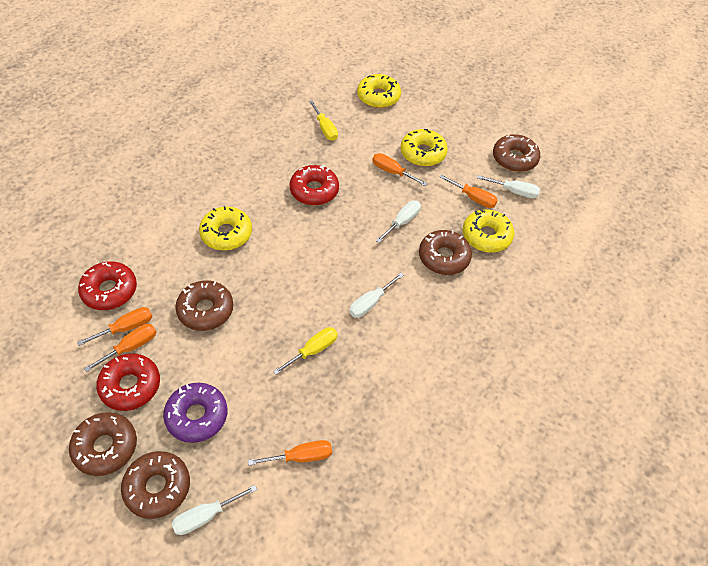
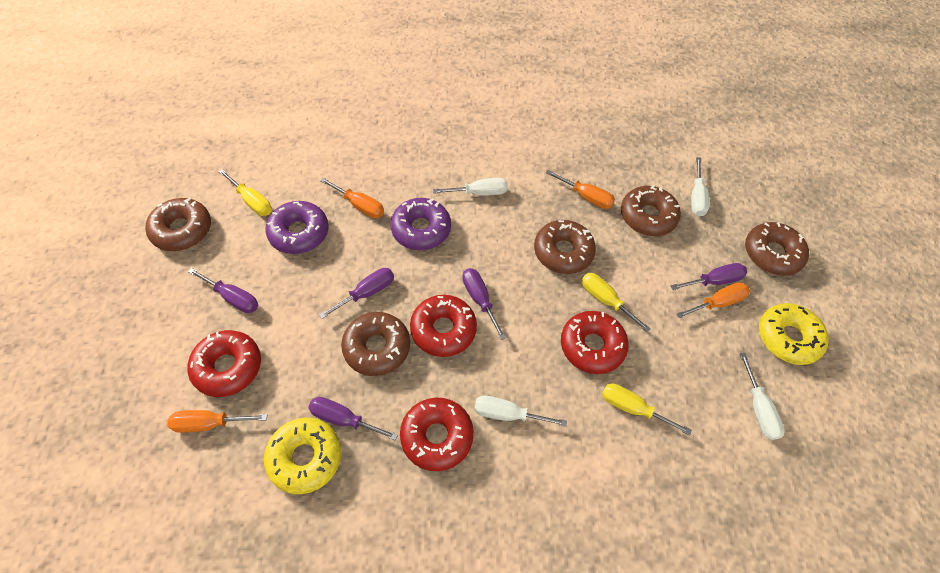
orange screwdriver: 5 -> 4
purple donut: 1 -> 2
purple screwdriver: 0 -> 5
red donut: 3 -> 4
yellow donut: 4 -> 2
yellow screwdriver: 2 -> 3

